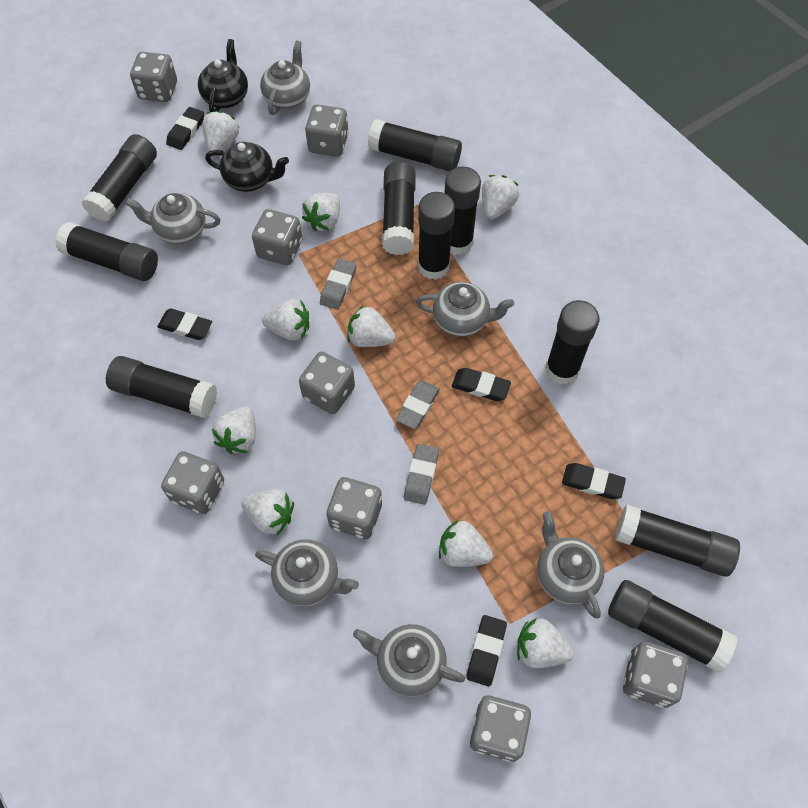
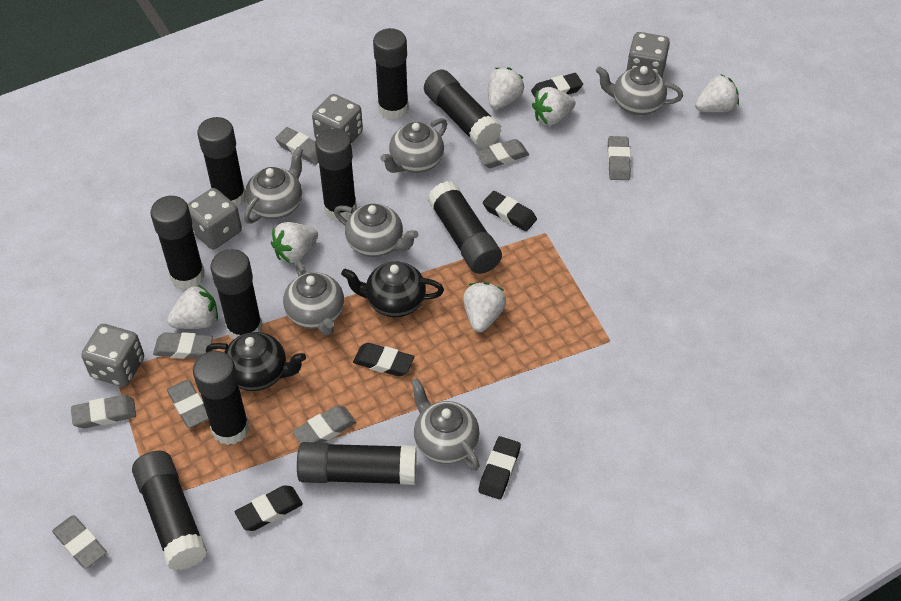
grey dice: 8 -> 4
grey eraser: 3 -> 8
white strawberry: 9 -> 6

